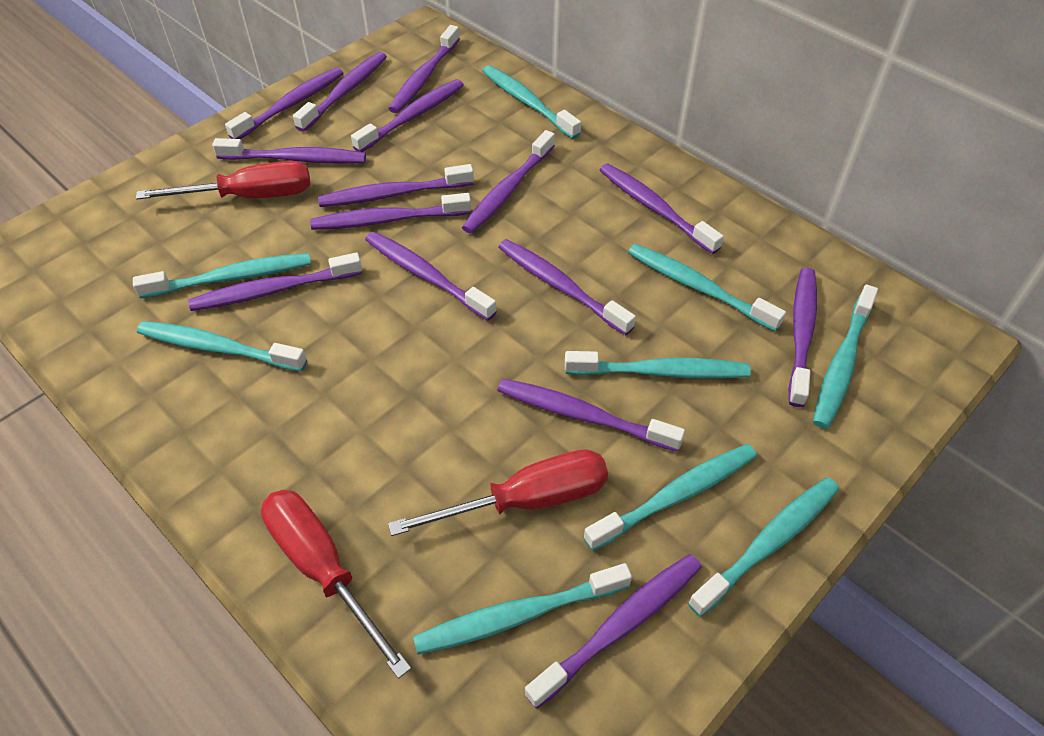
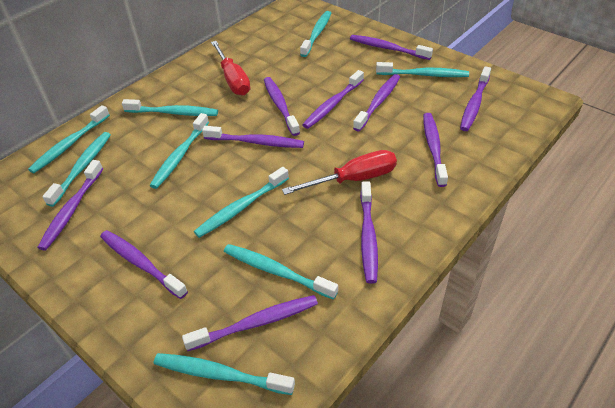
purple toothbrush: 15 -> 11
red screwdriver: 3 -> 2

